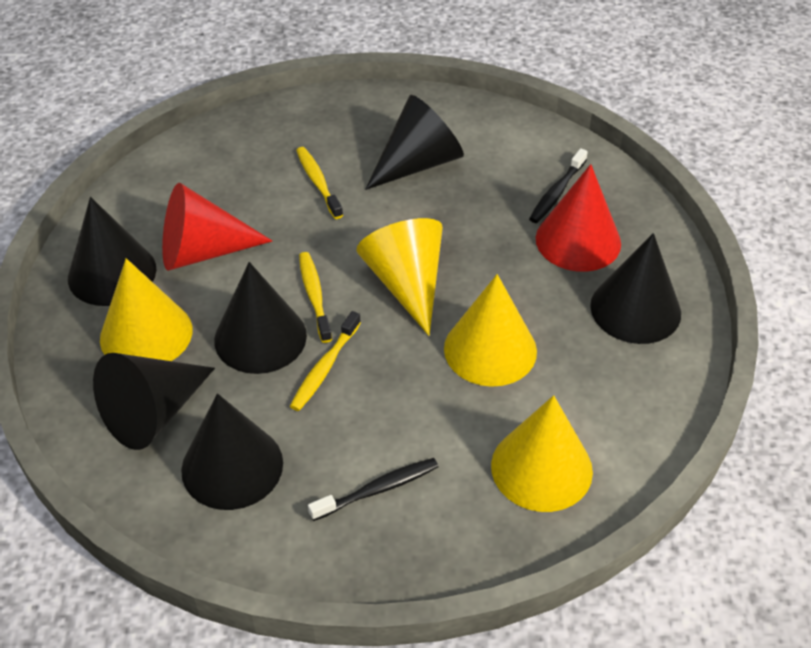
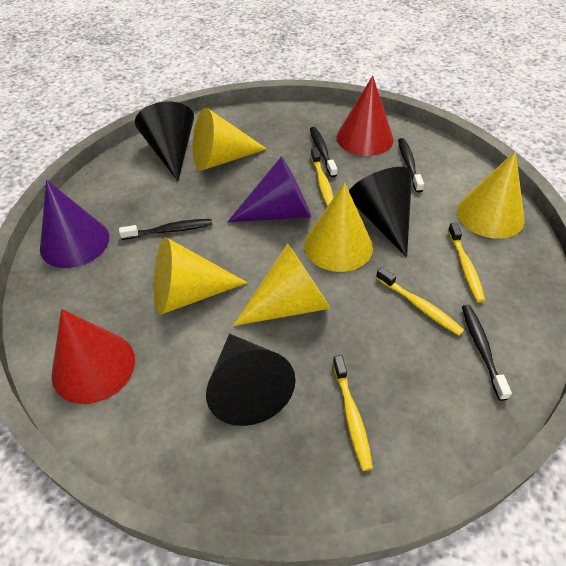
black cone: 6 -> 3
black toothbrush: 2 -> 4
purple cone: 0 -> 2
yellow cone: 4 -> 5
yellow toothbrush: 3 -> 4

